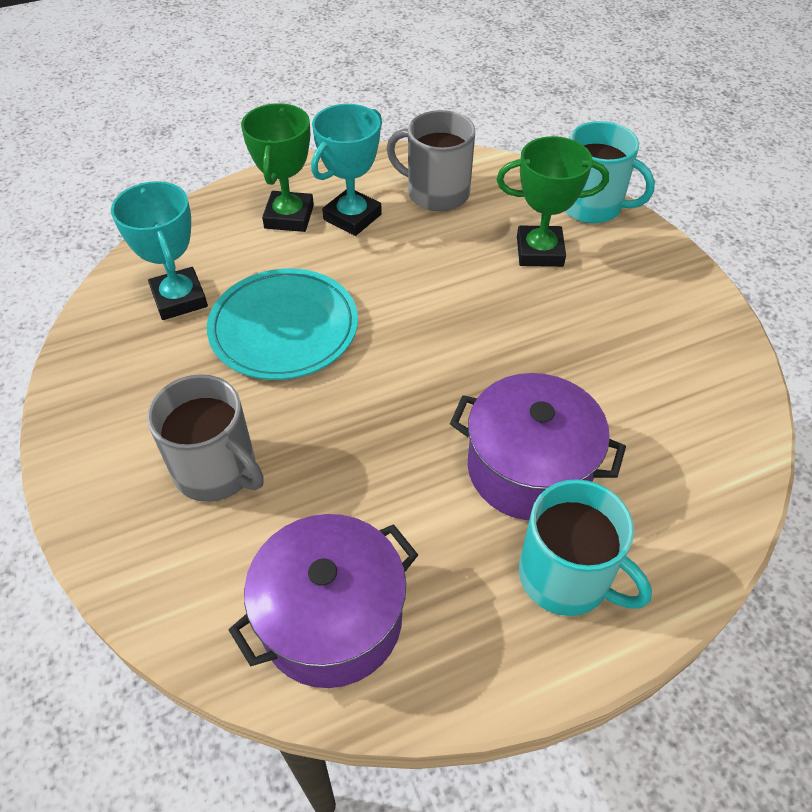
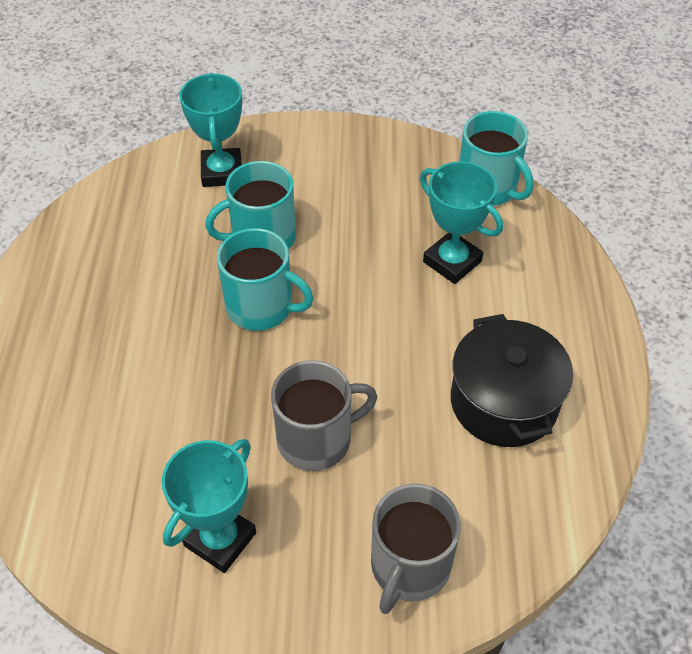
black pot: 0 -> 1
green trophy: 2 -> 0
purple pot: 2 -> 0
turquoise mug: 2 -> 3
turquoise plate: 1 -> 0
turquoise trophy: 2 -> 3

